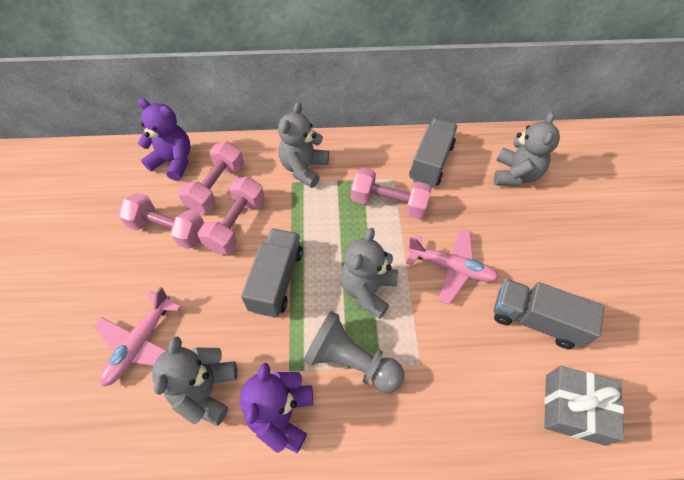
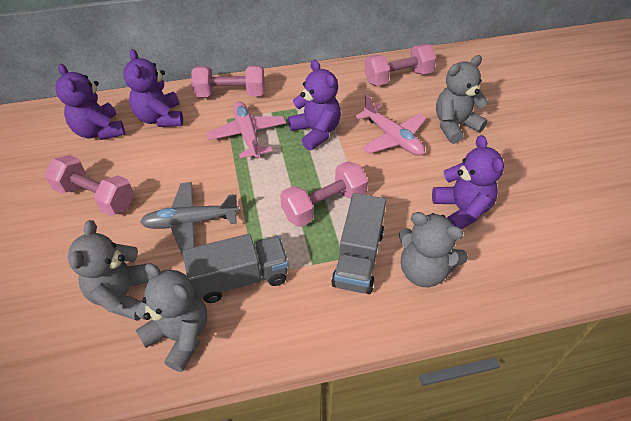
grey gift: 1 -> 0
grey pawn: 1 -> 0
grey plane: 0 -> 1
grey truck: 3 -> 2
purple teddy bear: 2 -> 4

